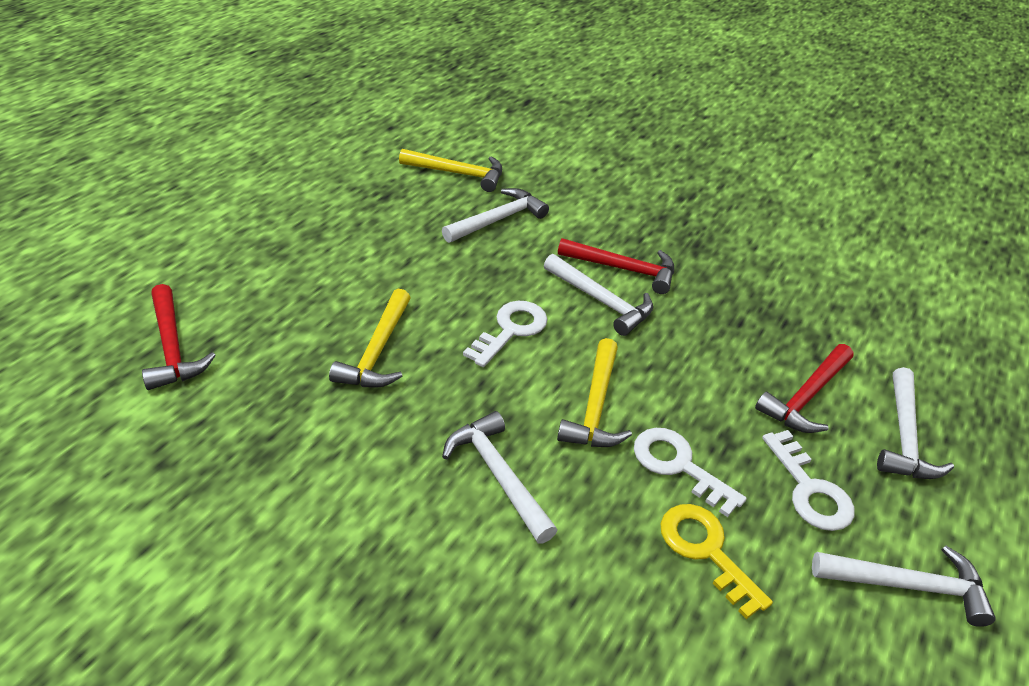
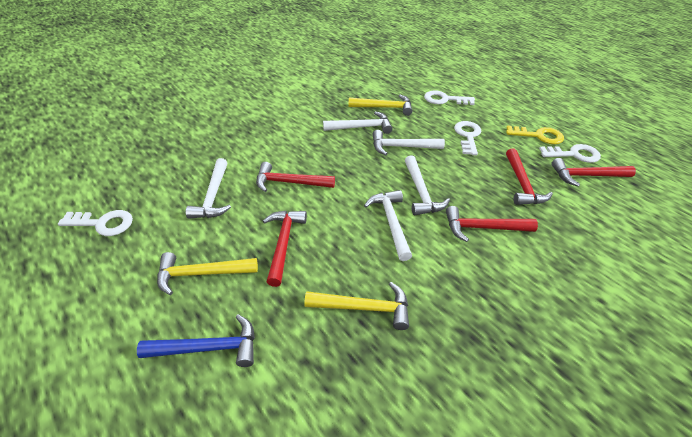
blue hammer: 0 -> 1
red hammer: 3 -> 5
white key: 3 -> 4

